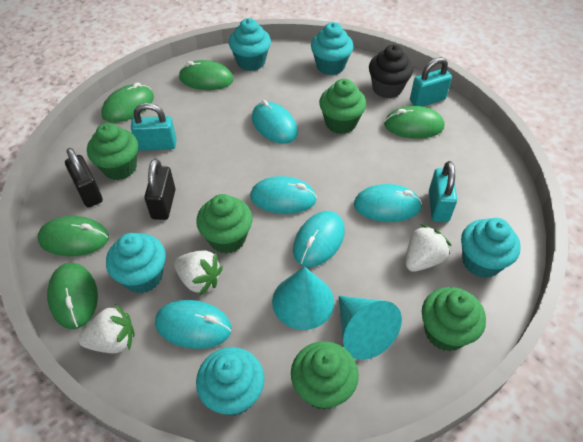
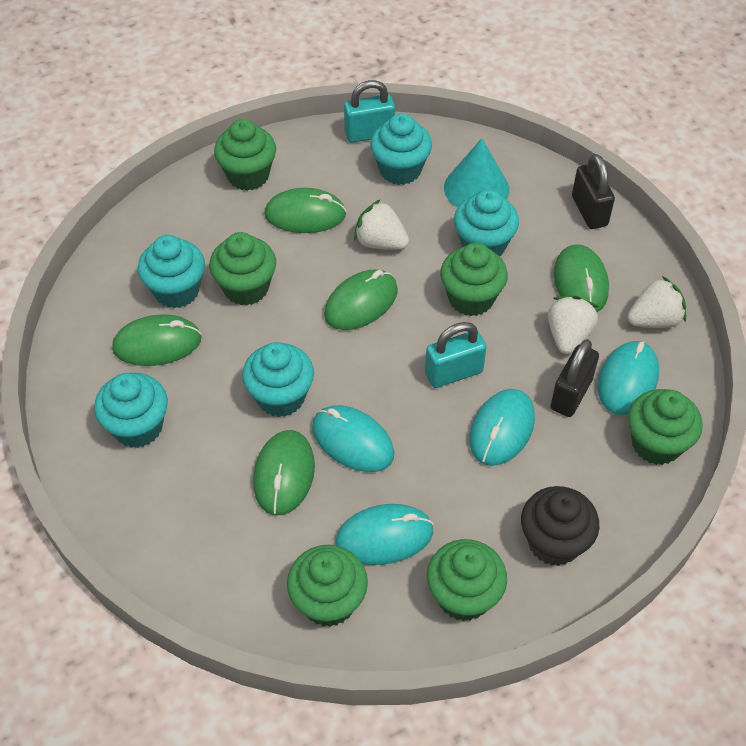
green cupcake: 5 -> 6
turquoise cone: 2 -> 1
turquoise mouse: 5 -> 4
turquoise padlock: 3 -> 2

